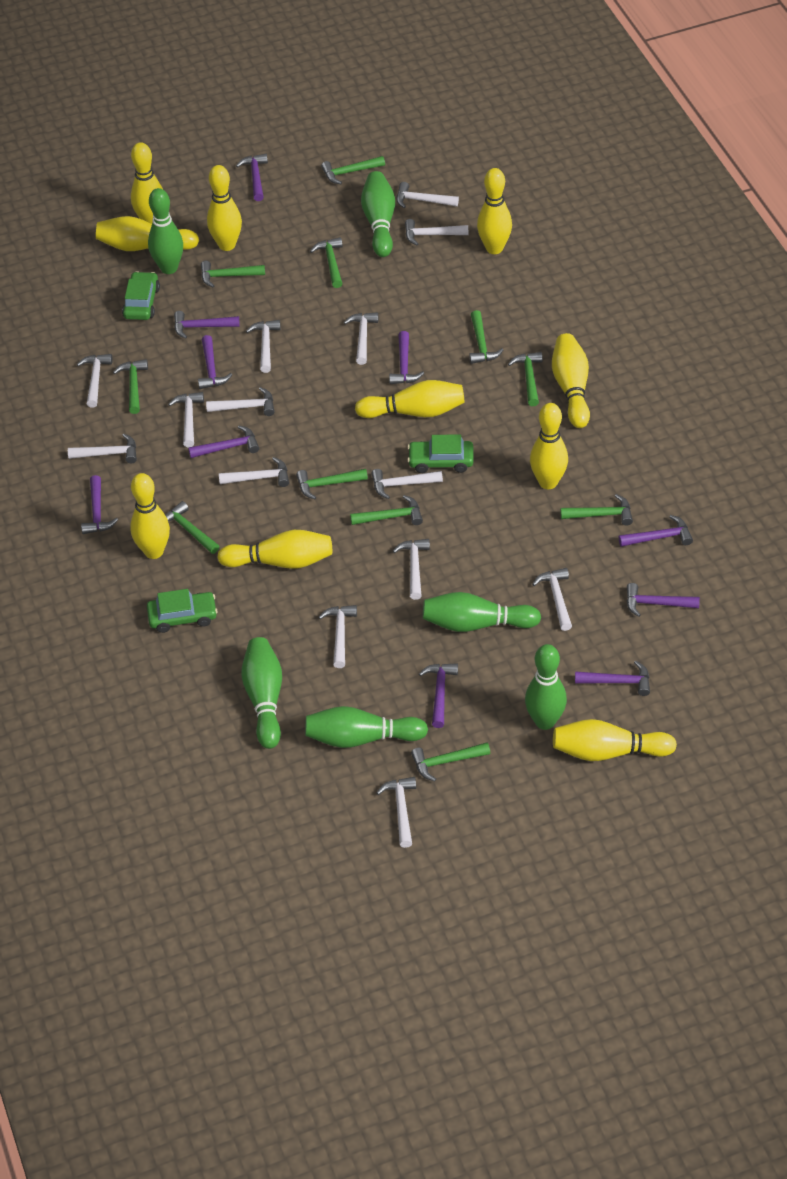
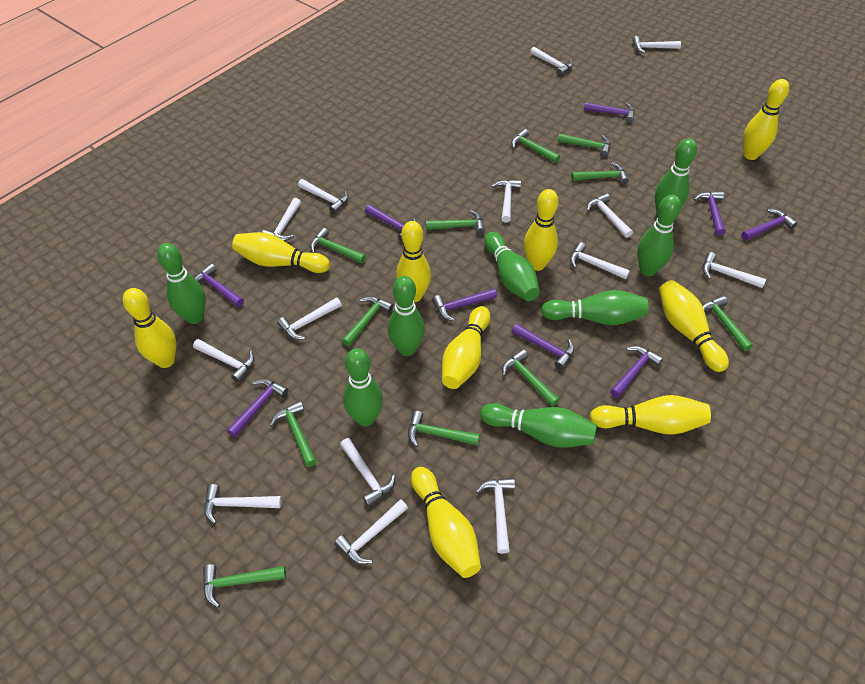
green bowling pin: 6 -> 8
green car: 3 -> 0
purple hammer: 10 -> 9
yellow bowling pin: 10 -> 9

